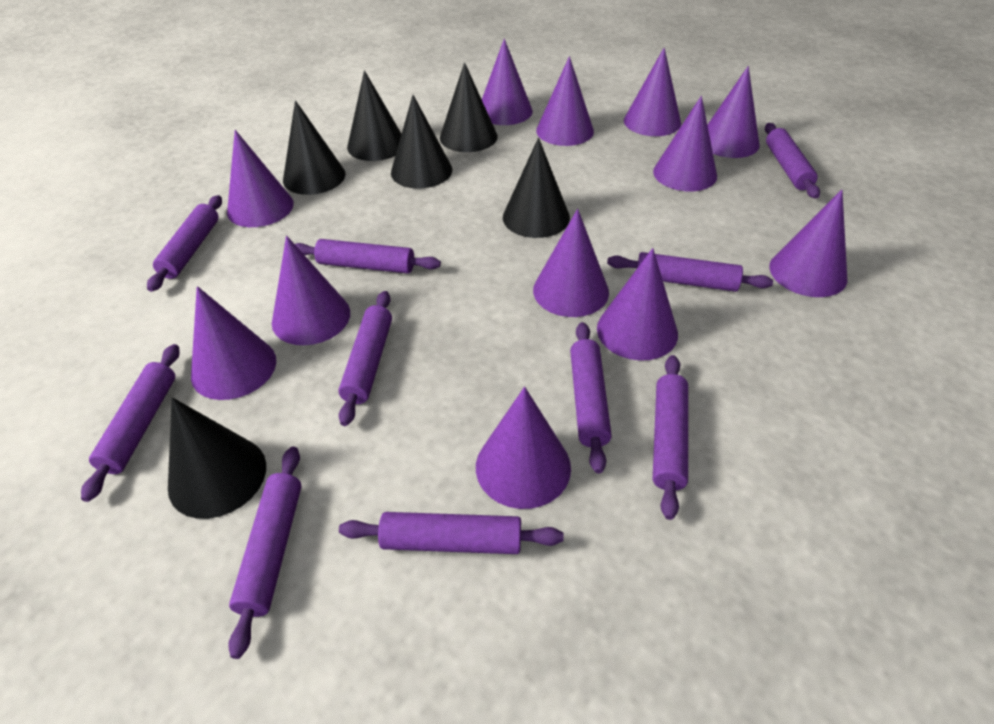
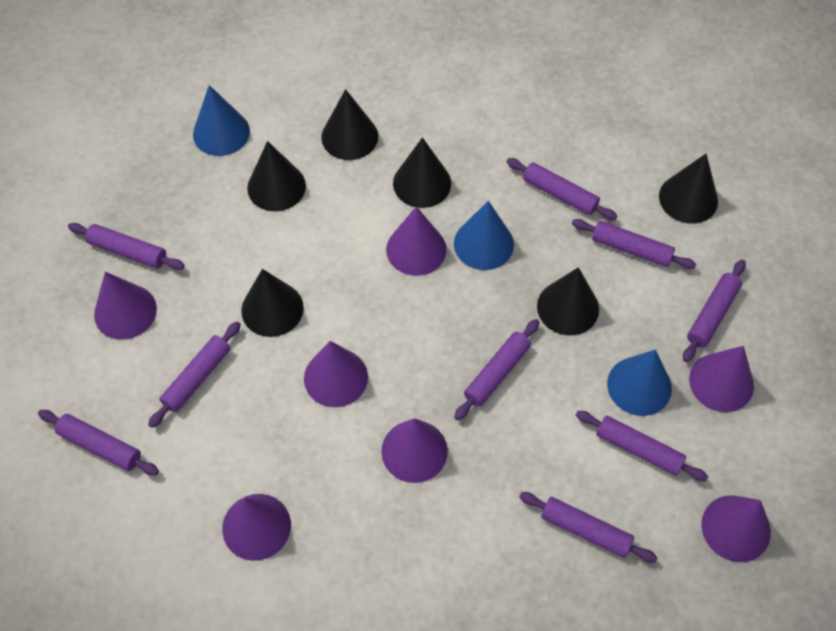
blue cone: 0 -> 3
purple cone: 12 -> 7
purple rolling pin: 10 -> 9

